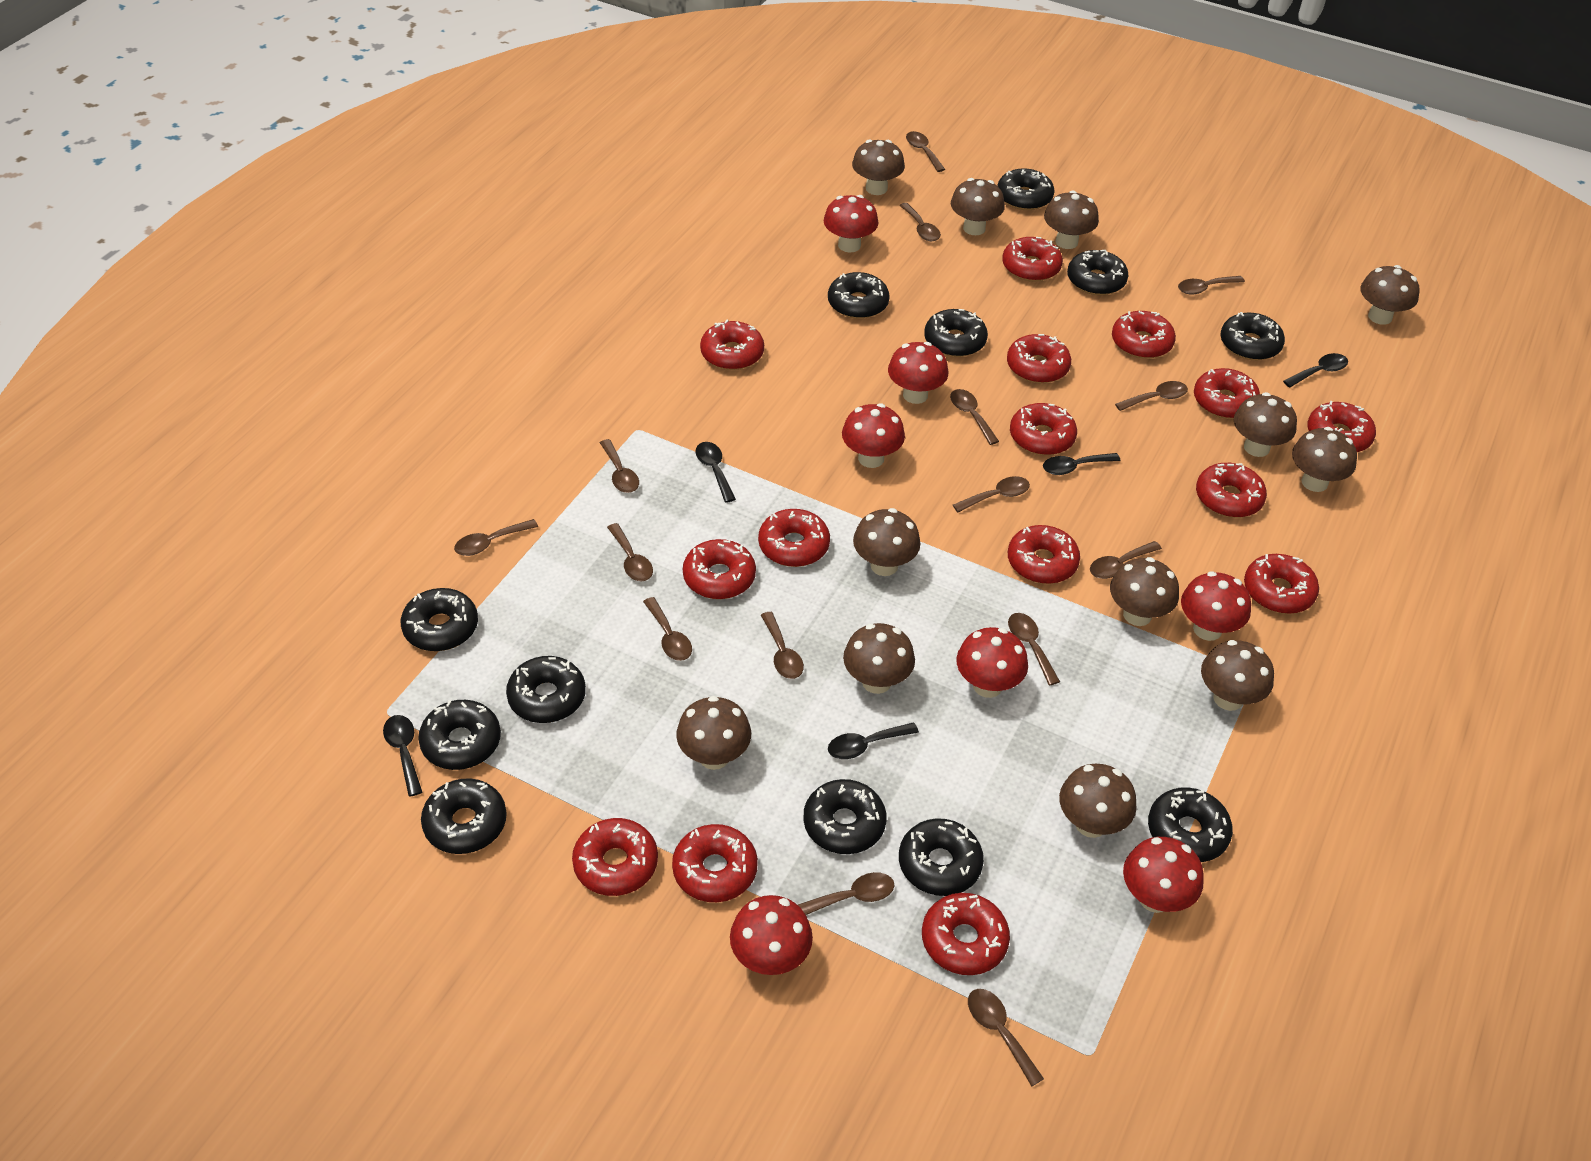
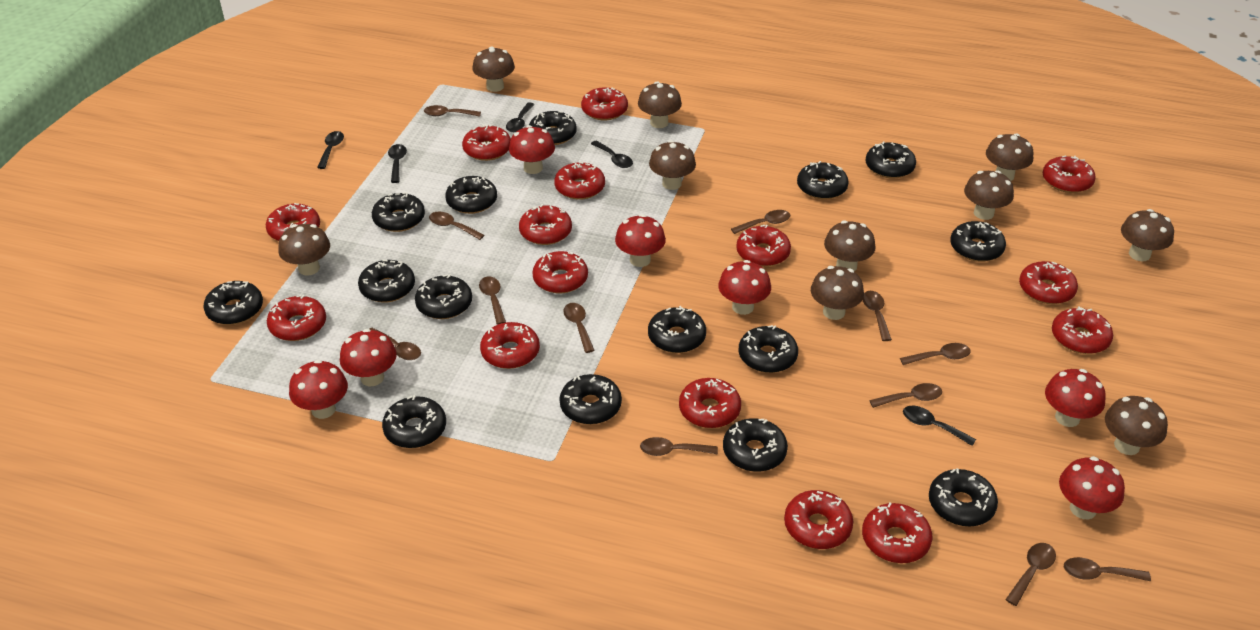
black donut: 12 -> 15
brown mushroom: 12 -> 10
brown spoon: 15 -> 12

